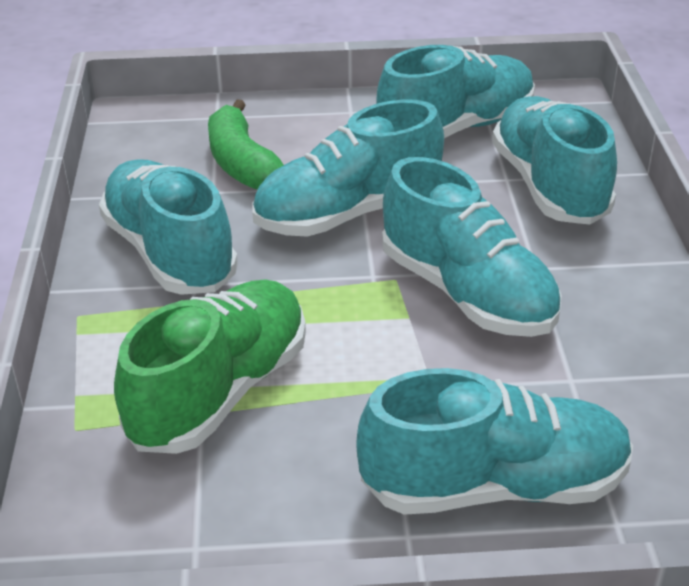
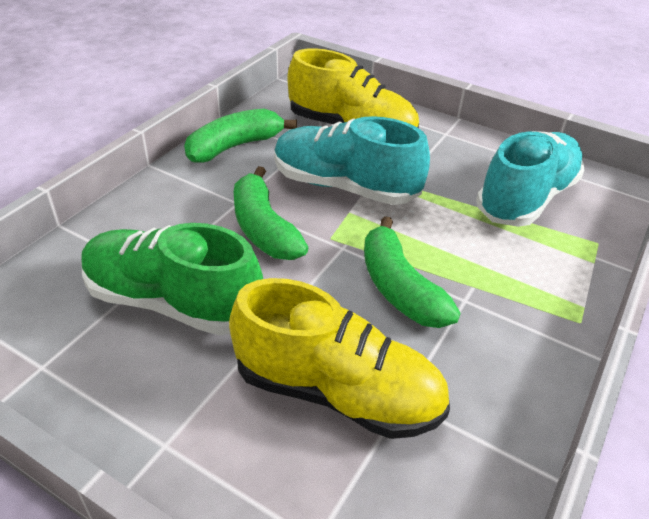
green banana: 1 -> 3
turquoise shoe: 6 -> 2
yellow shoe: 0 -> 2

